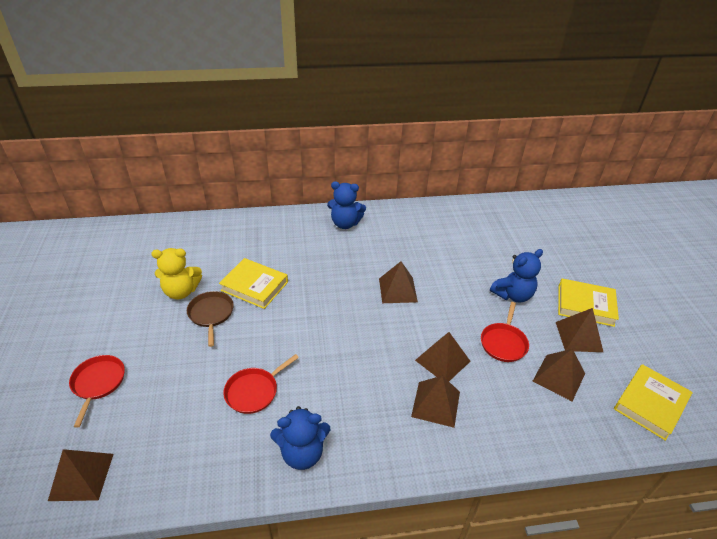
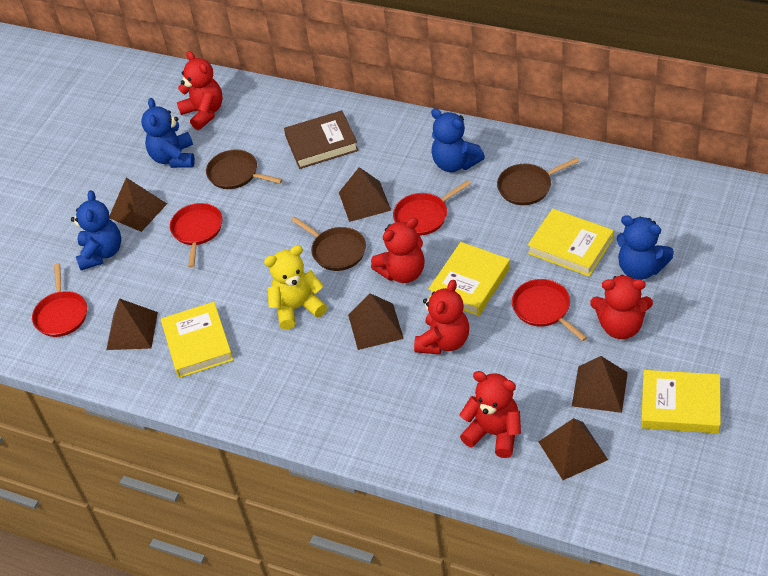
blue teddy bear: 3 -> 4
brown book: 0 -> 1
brown pan: 1 -> 3
red pan: 3 -> 4
red teddy bear: 0 -> 5
yellow book: 3 -> 4

